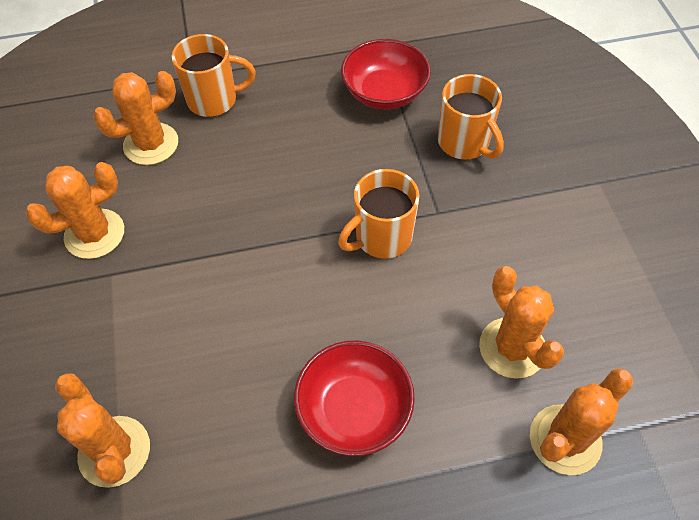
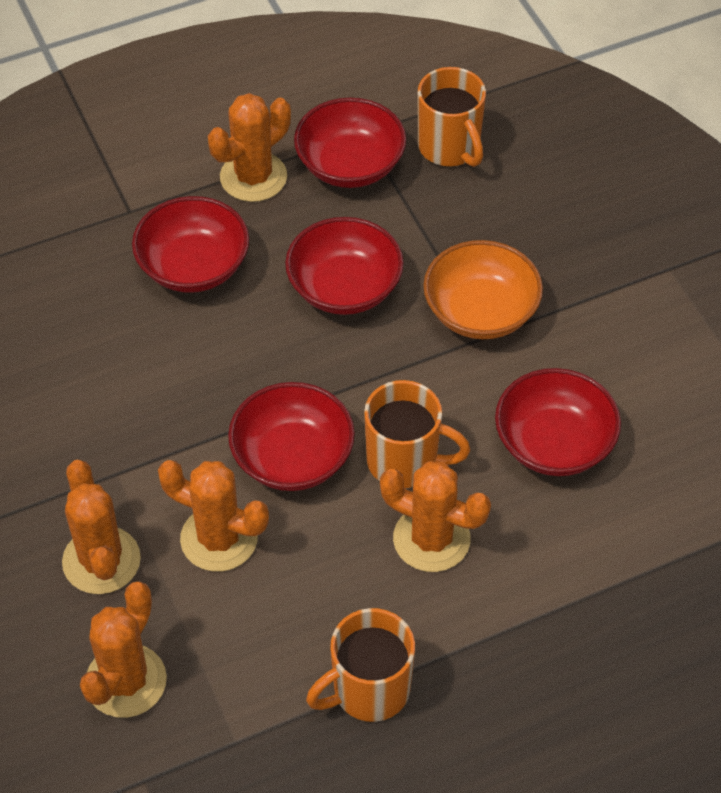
orange bowl: 0 -> 1
red bowl: 2 -> 5

